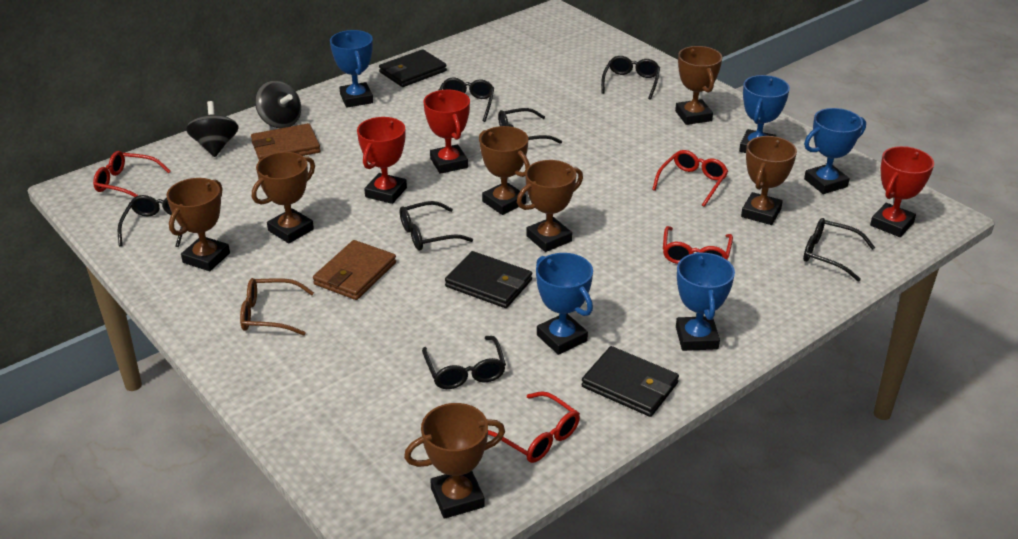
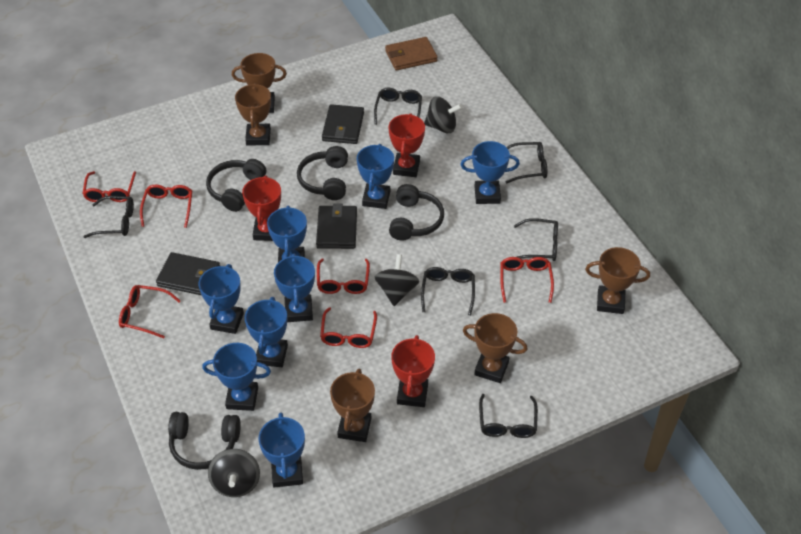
black glasses: 7 -> 6
black headphones: 0 -> 4
black spinning top: 2 -> 3
blue trophy: 5 -> 8
brown glasses: 1 -> 0
brown trophy: 7 -> 5
brown wallet: 2 -> 1
red glasses: 4 -> 6

